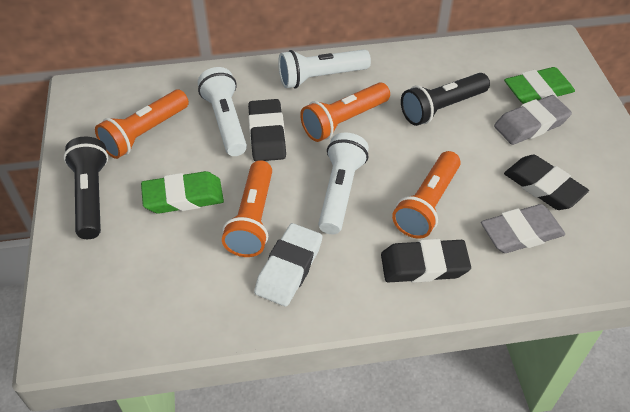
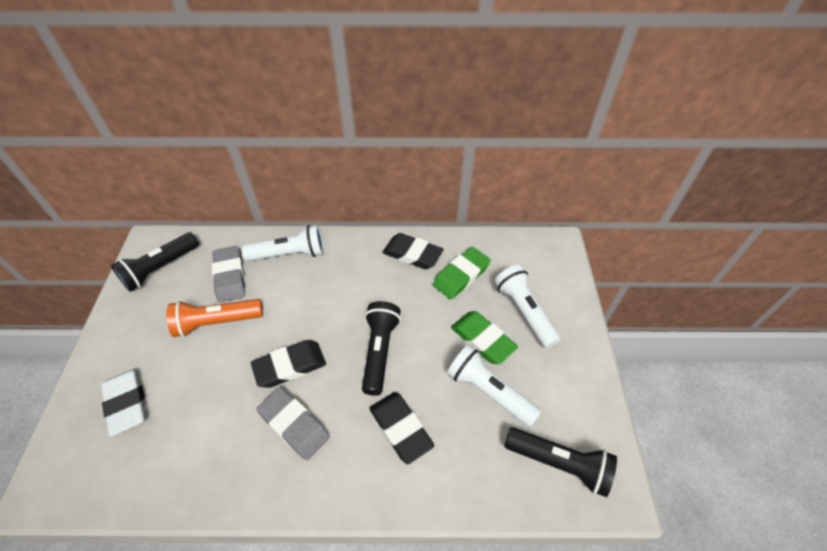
black flashlight: 2 -> 3
orange flashlight: 4 -> 1

